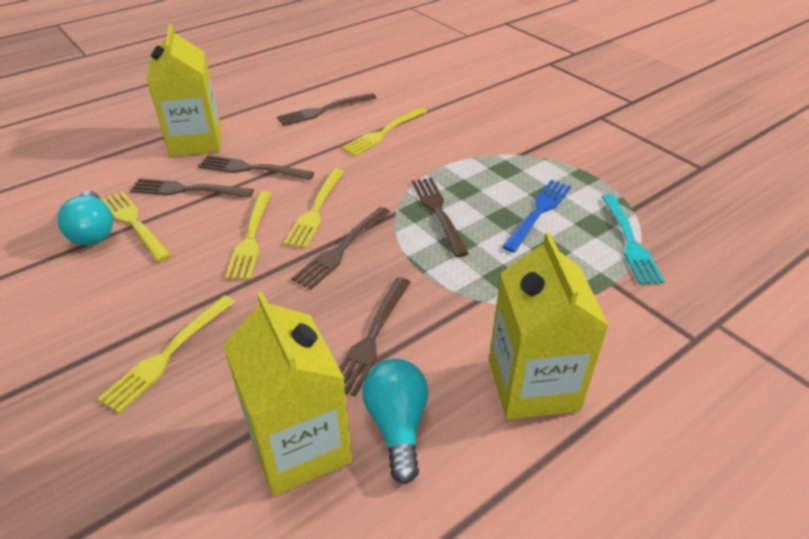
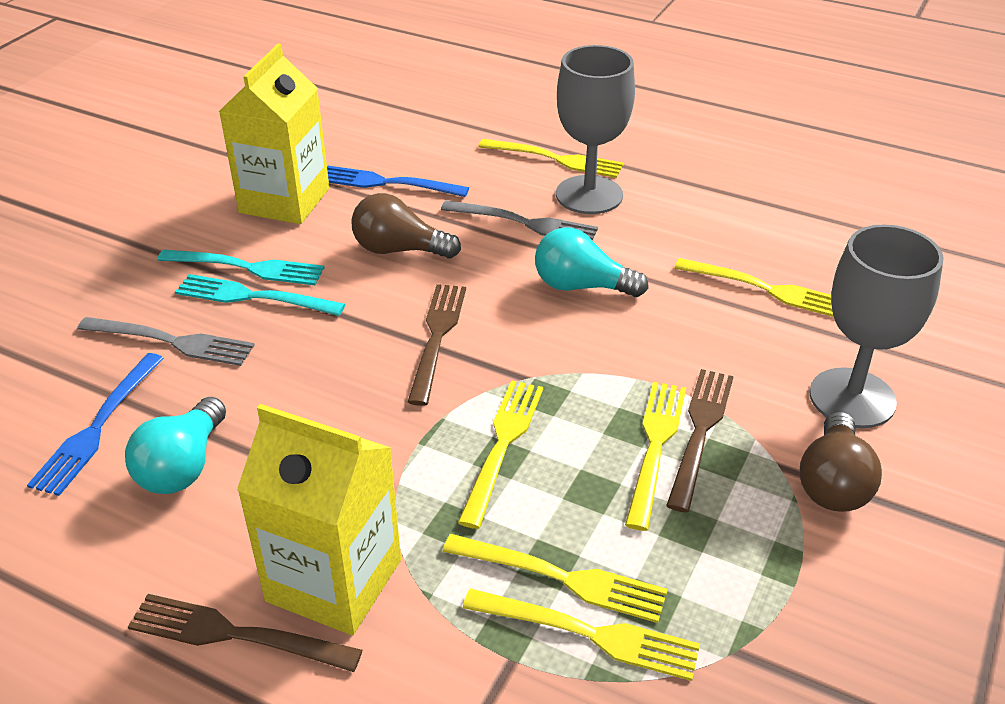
blue fork: 1 -> 2
brown fork: 6 -> 3
brown light bulb: 0 -> 2
grey fork: 0 -> 2
grey goblet: 0 -> 2
turquoise fork: 1 -> 2
yellow carton: 3 -> 2
yellow fork: 5 -> 6

